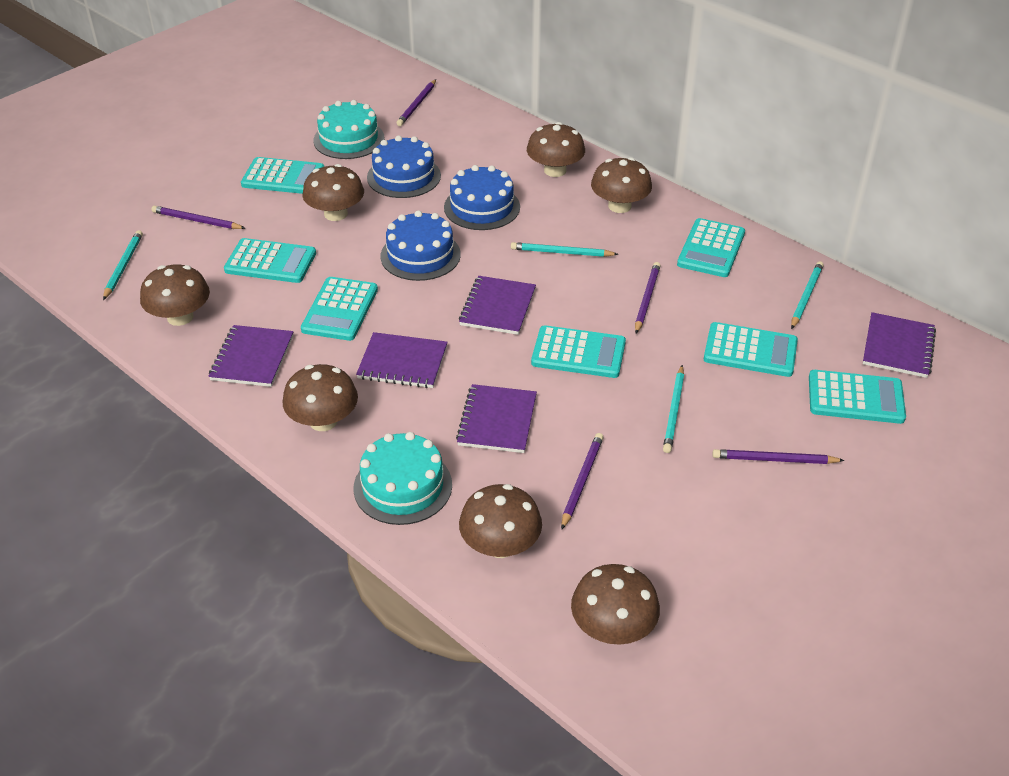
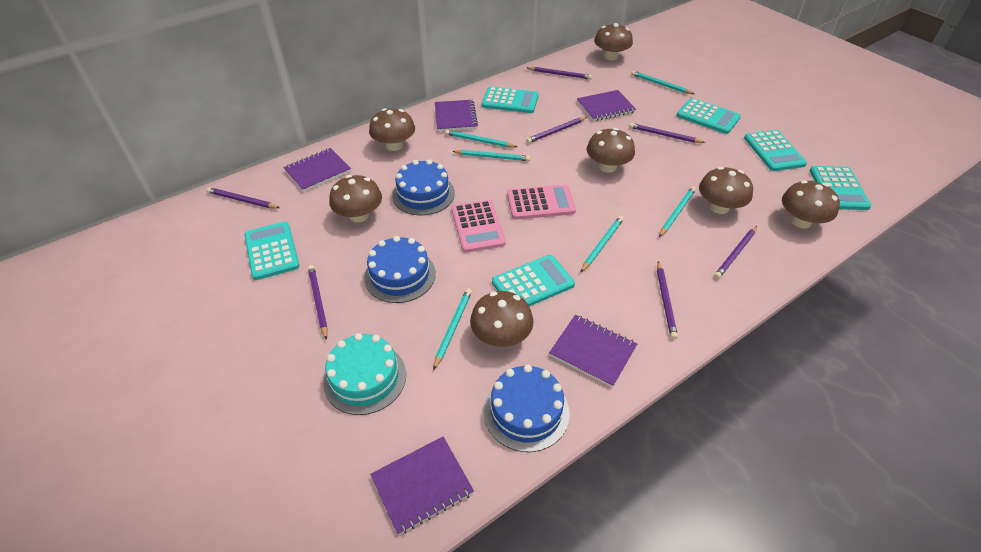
pink calculator: 0 -> 2
purple pencil: 5 -> 7
turquoise cake: 2 -> 1
turquoise calculator: 7 -> 6
turquoise pencil: 4 -> 6

